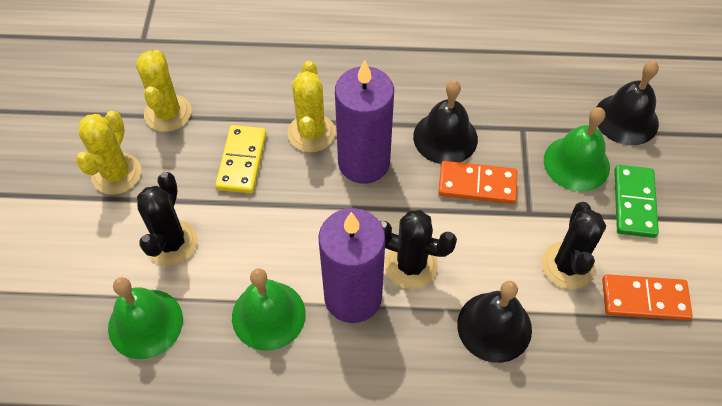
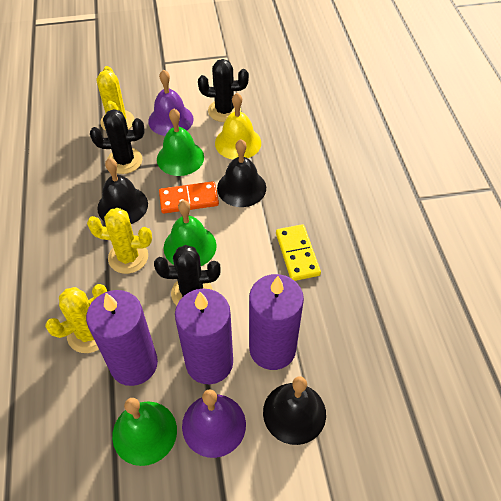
green domino: 1 -> 0
orange domino: 2 -> 1
purple bell: 0 -> 2
purple candle: 2 -> 3
yellow bell: 0 -> 1

